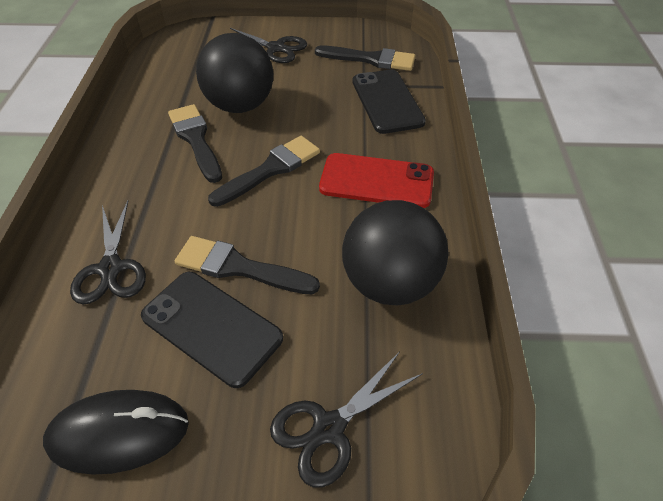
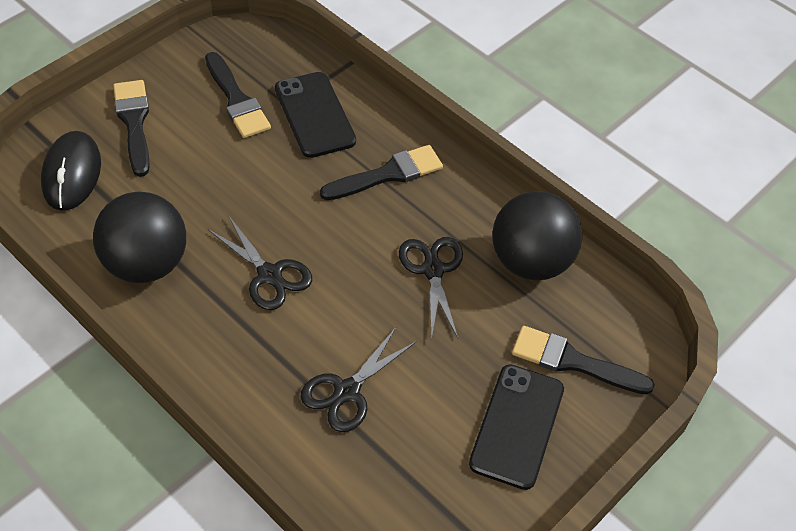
red phone: 1 -> 0

